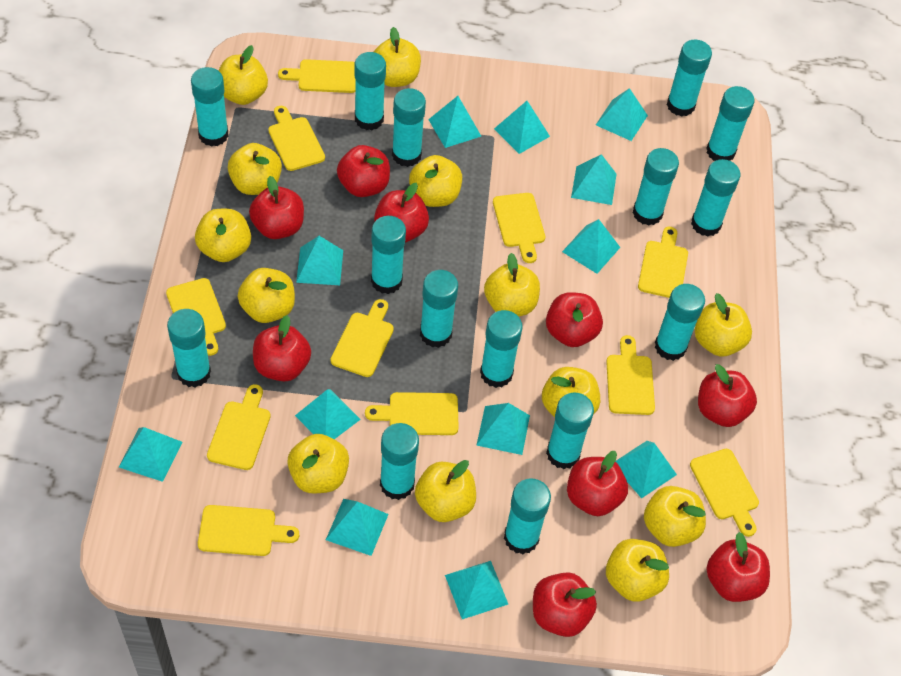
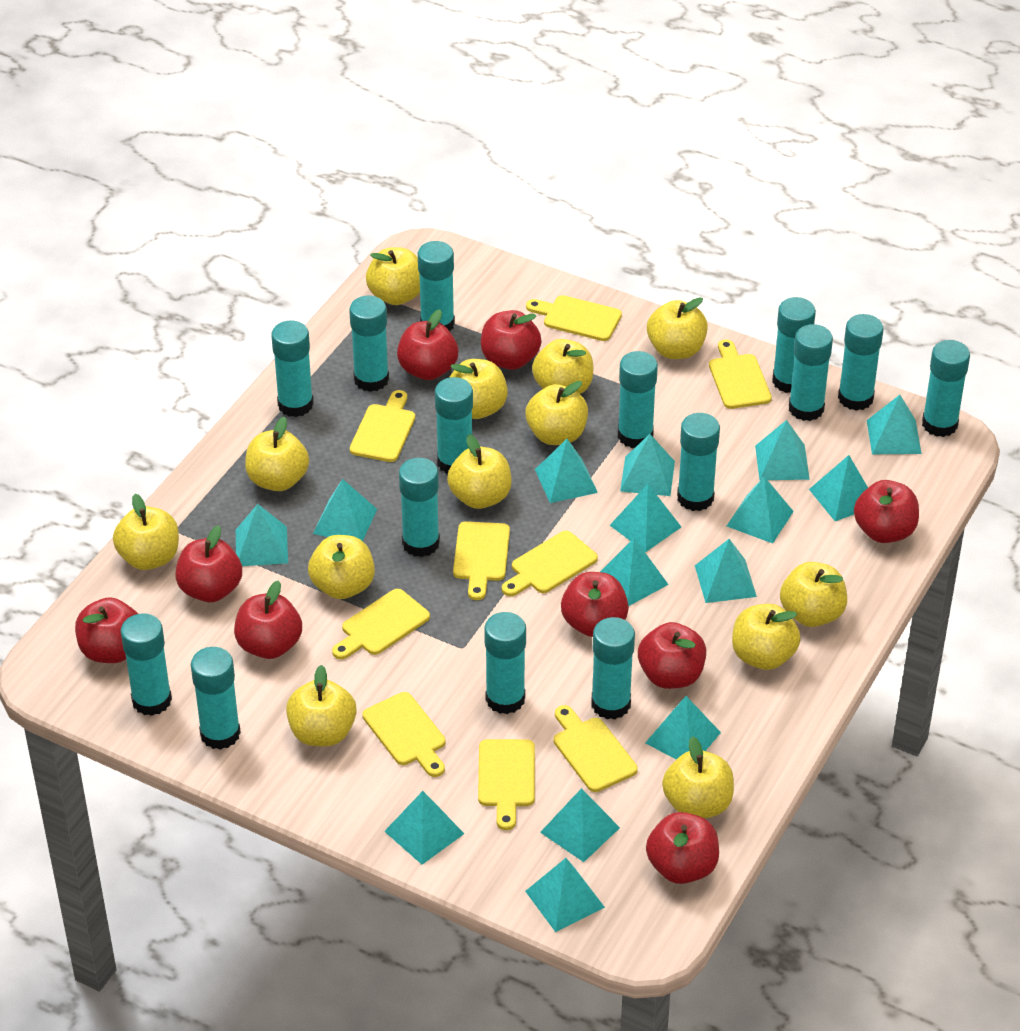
turquoise pyramid: 12 -> 15
yellow cutting board: 11 -> 9

